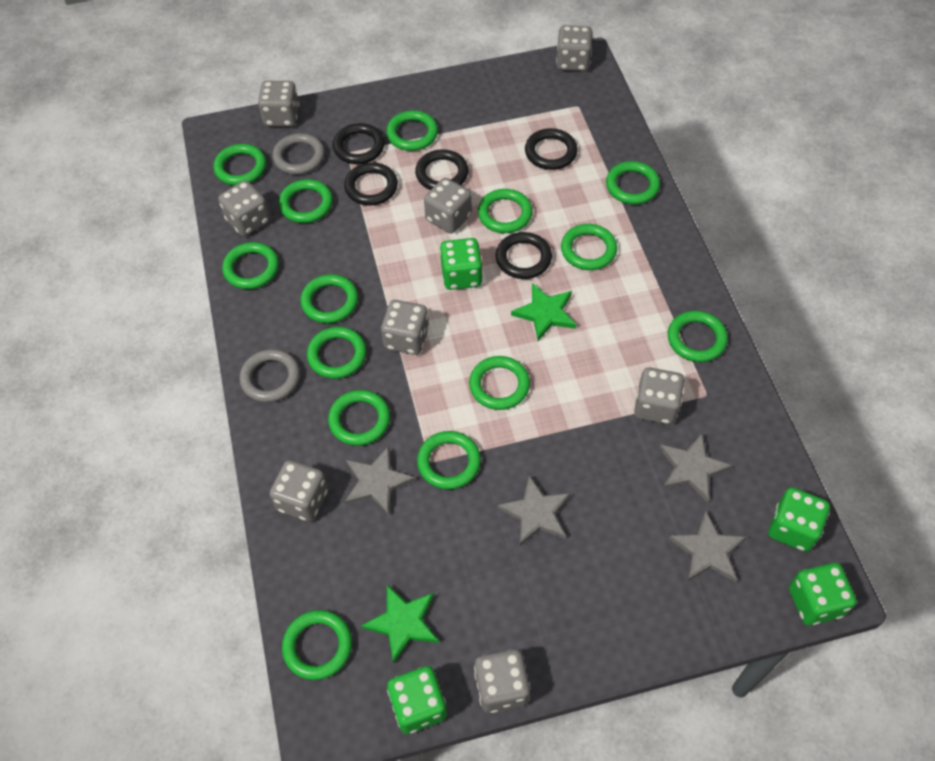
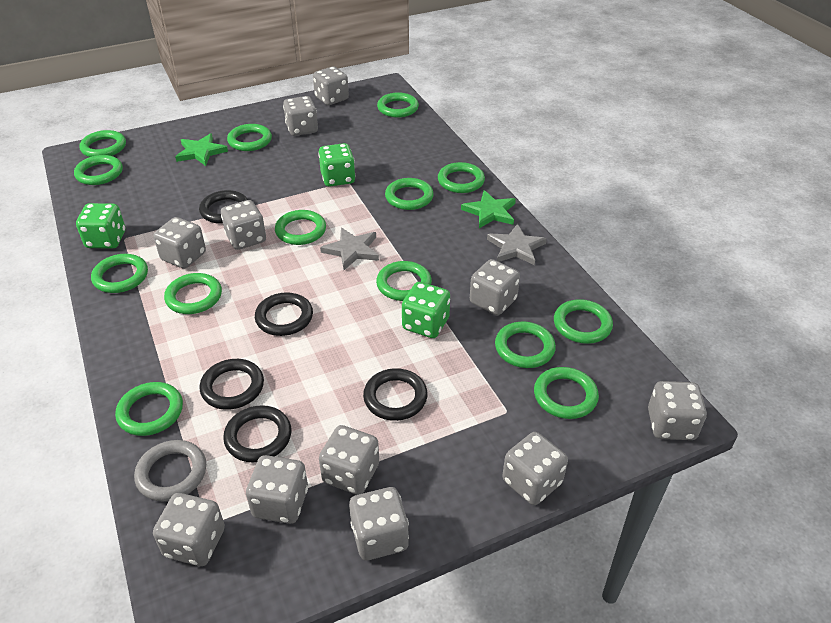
green dice: 4 -> 3
grey dice: 8 -> 11
grey ring: 2 -> 1
grey star: 4 -> 2

